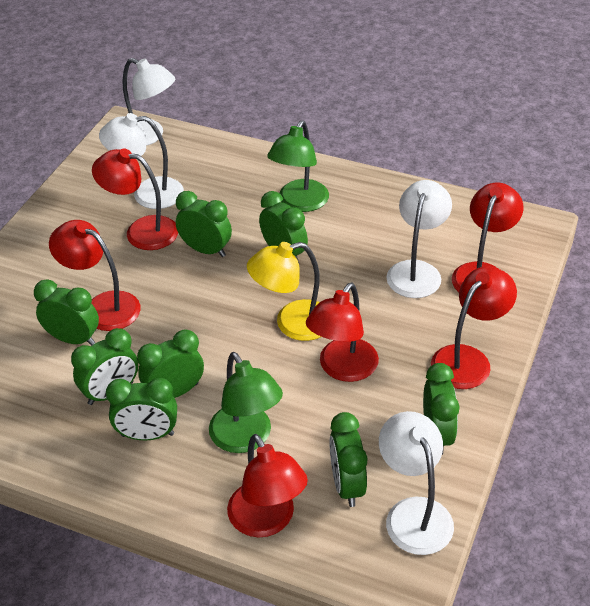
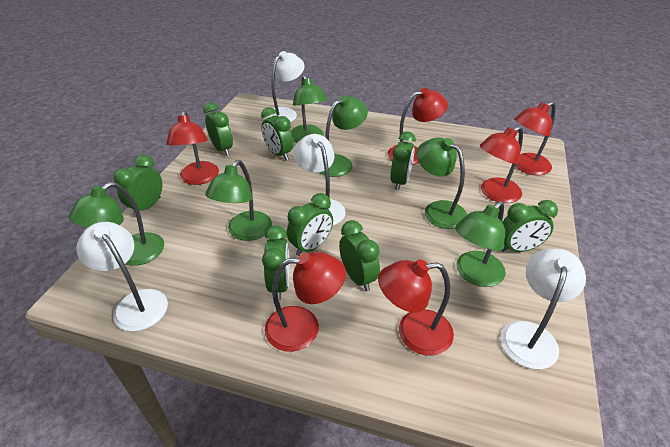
green lamp: 2 -> 6
yellow lamp: 1 -> 0

